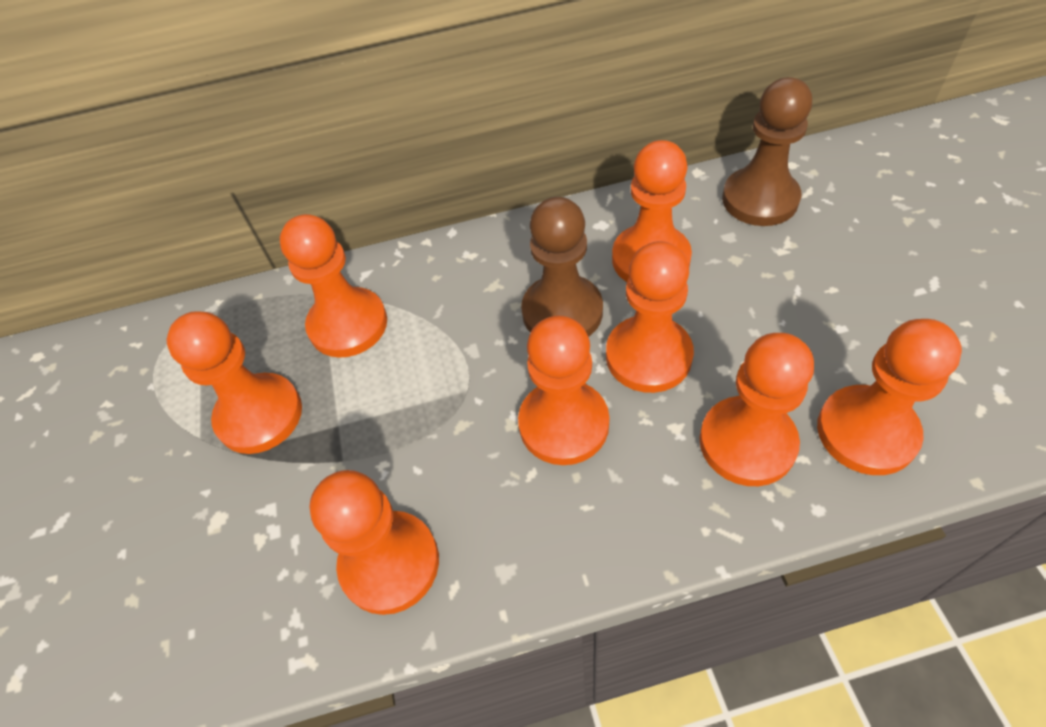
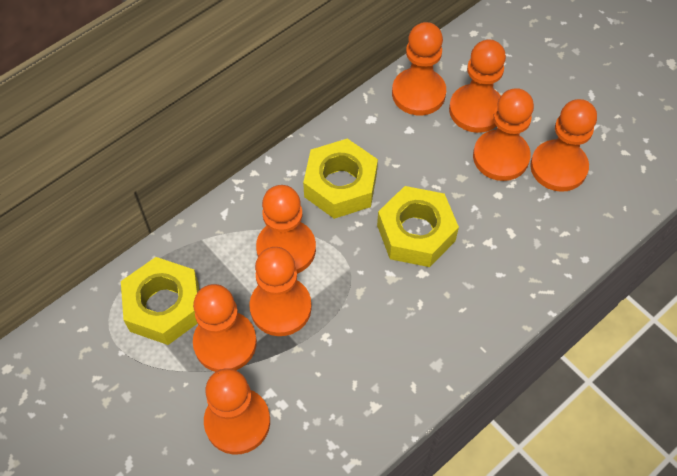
brown pawn: 2 -> 0
yellow nut: 0 -> 3

